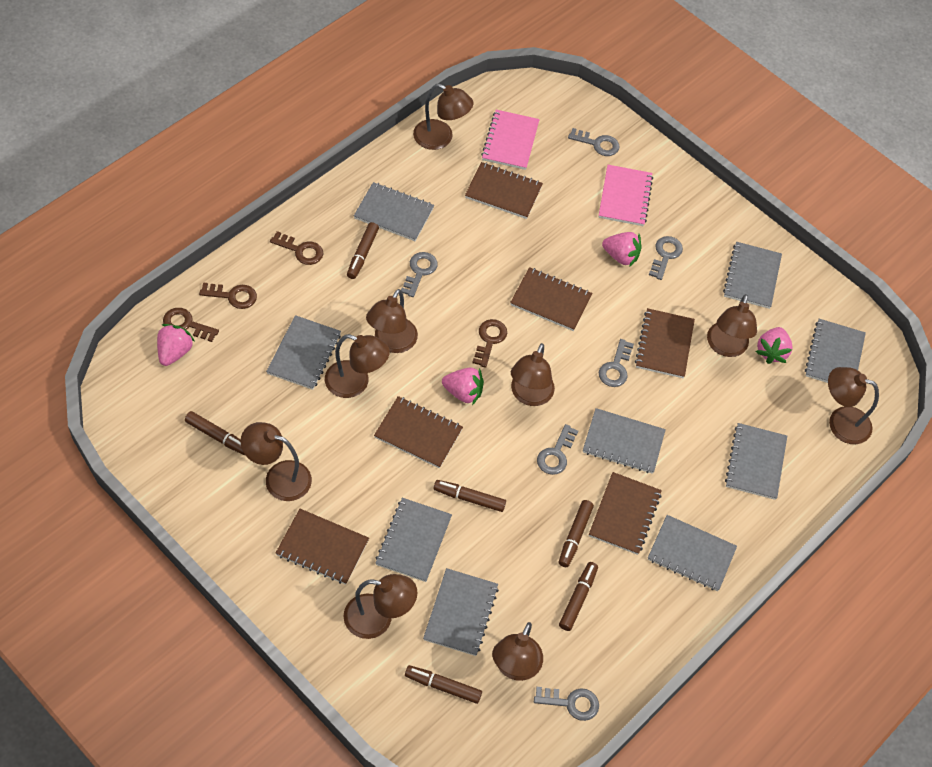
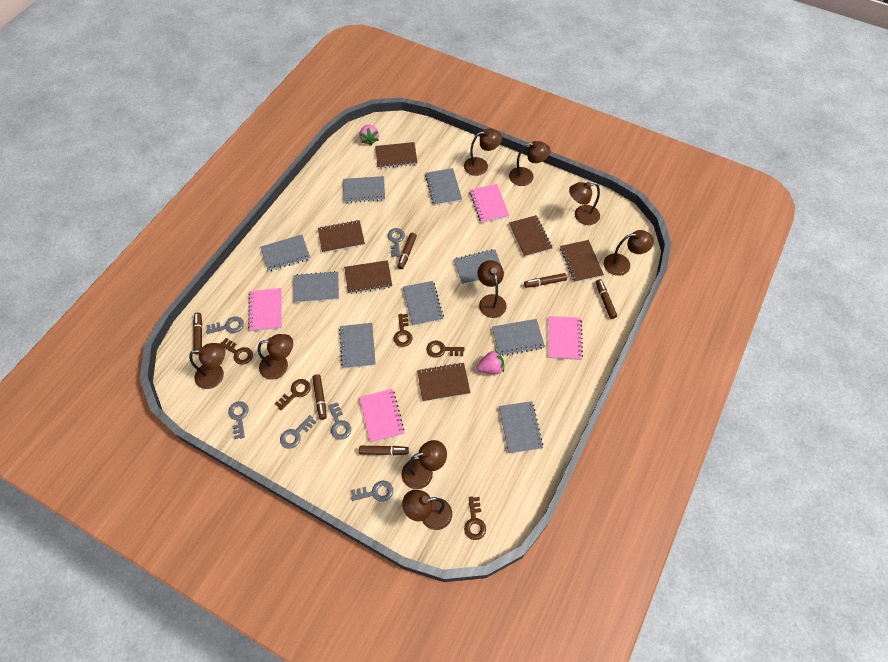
brown key: 4 -> 5
pink notebook: 2 -> 4
pink strawberry: 4 -> 2

